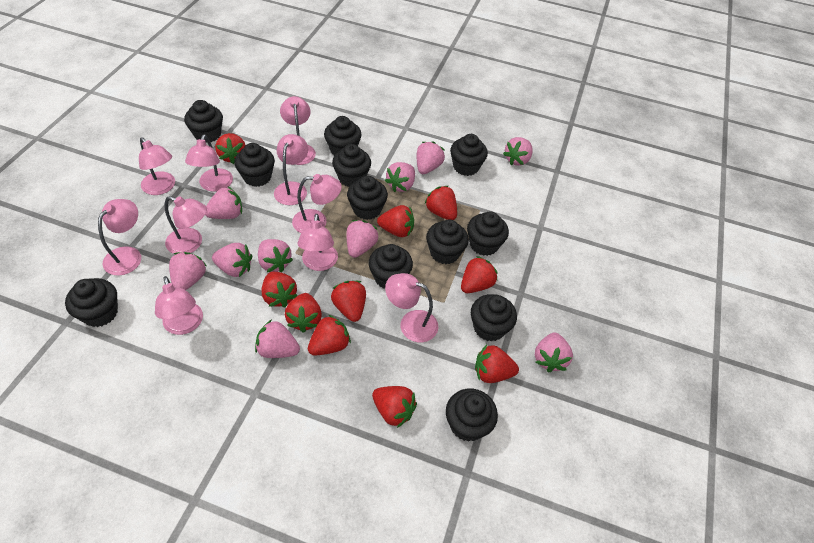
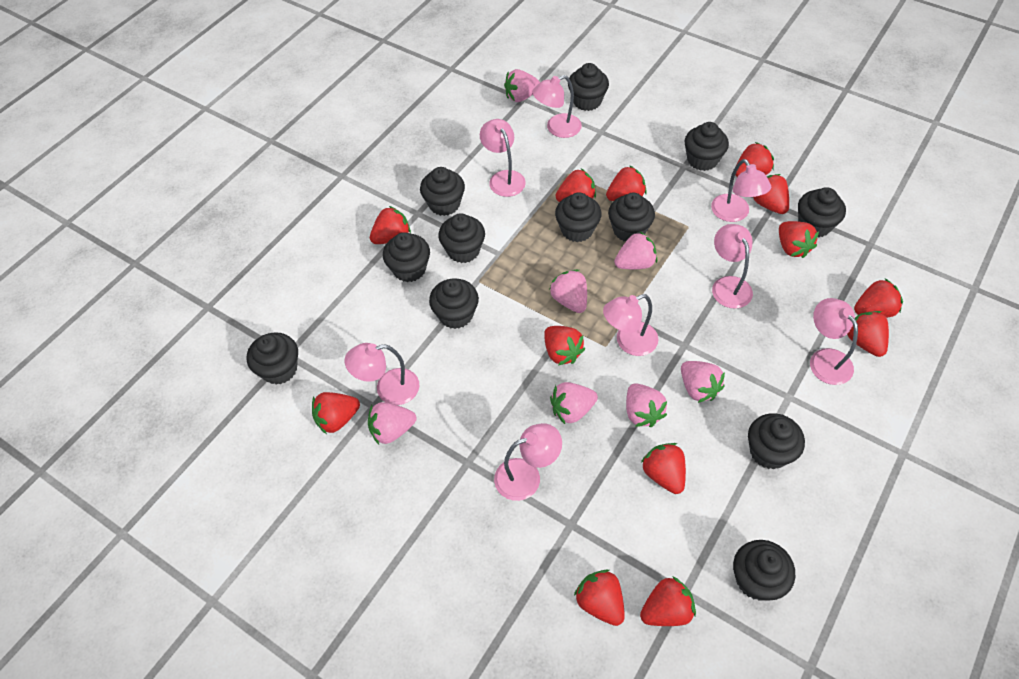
pink lamp: 10 -> 8
pink strawberry: 10 -> 7
red strawberry: 10 -> 13

